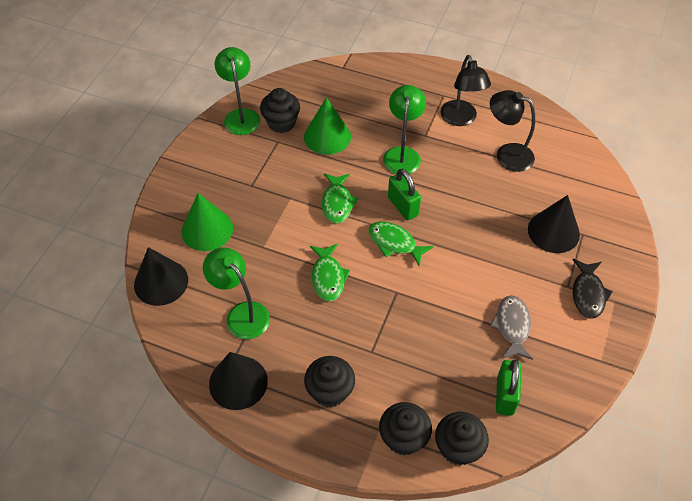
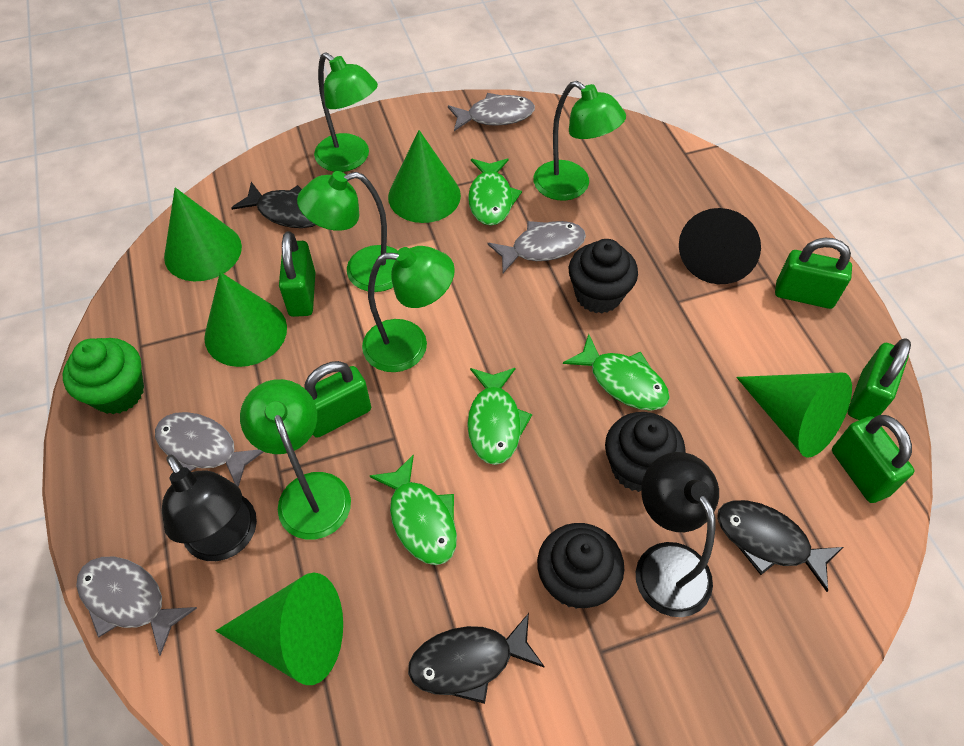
black cone: 3 -> 1
black cupcake: 4 -> 3
black fish: 1 -> 3
green cone: 2 -> 5
green cupcake: 0 -> 1
green fish: 3 -> 4
green lamp: 3 -> 5
green padlock: 2 -> 5
grey fish: 1 -> 4

